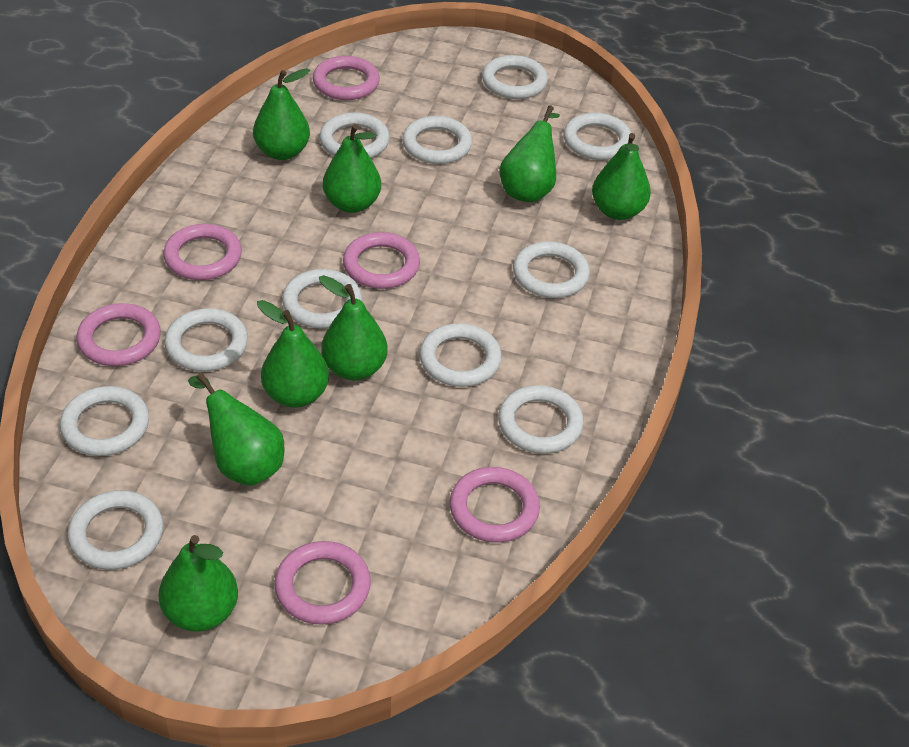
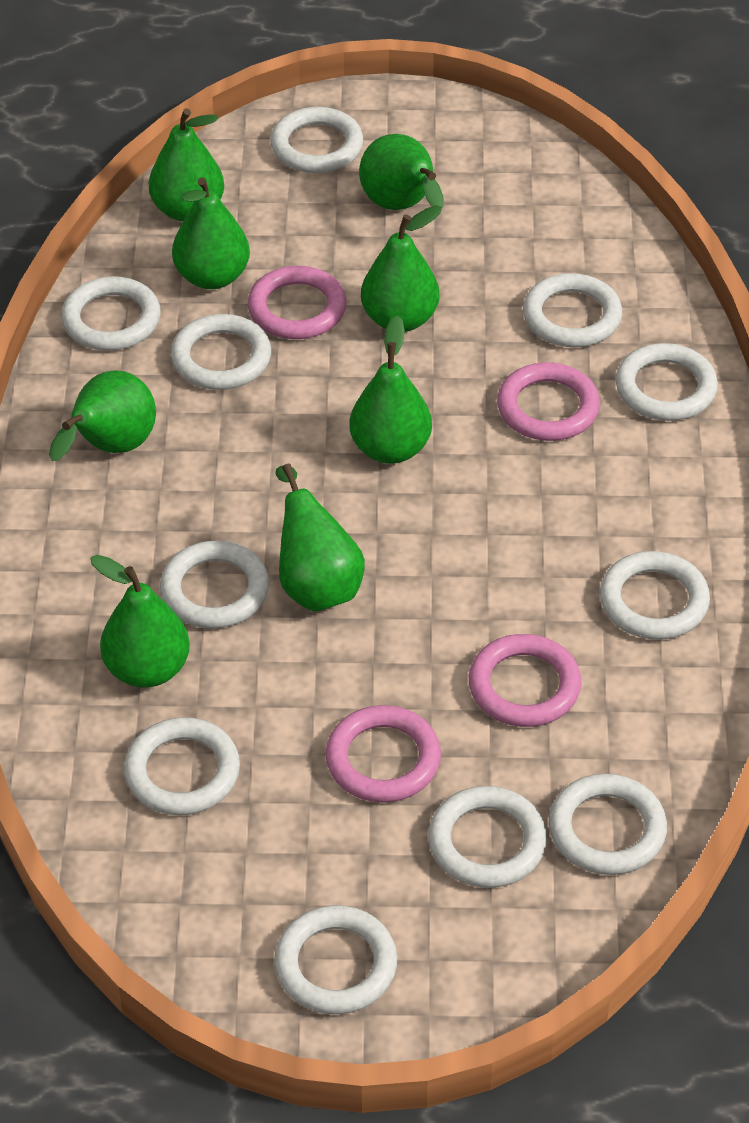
pink ring: 6 -> 4

